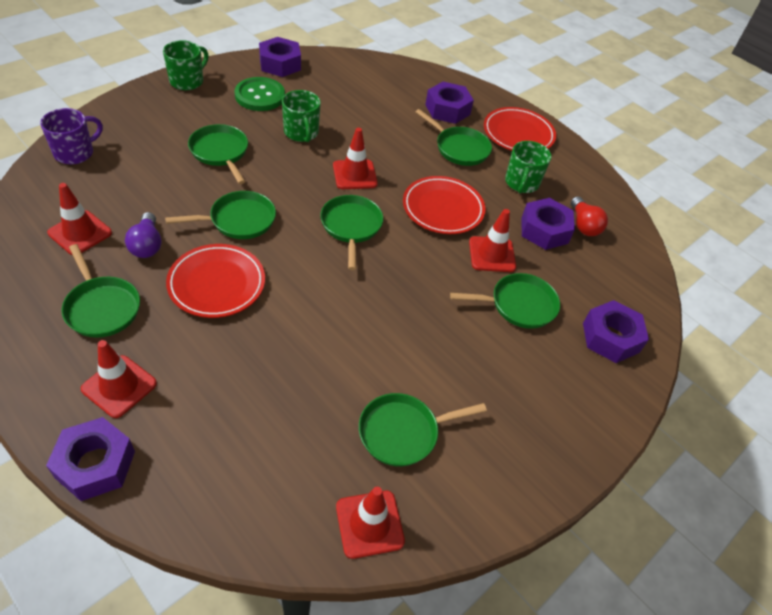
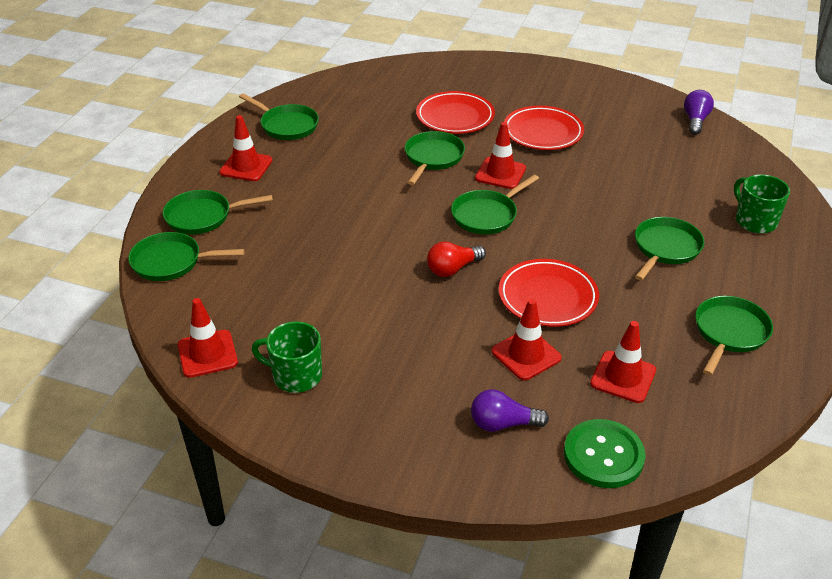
green mug: 3 -> 2
purple light bulb: 1 -> 2
purple mug: 1 -> 0
purple nut: 5 -> 0

